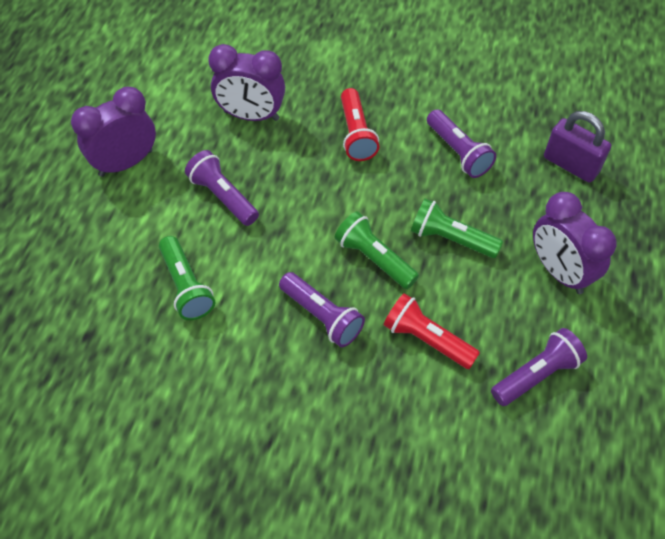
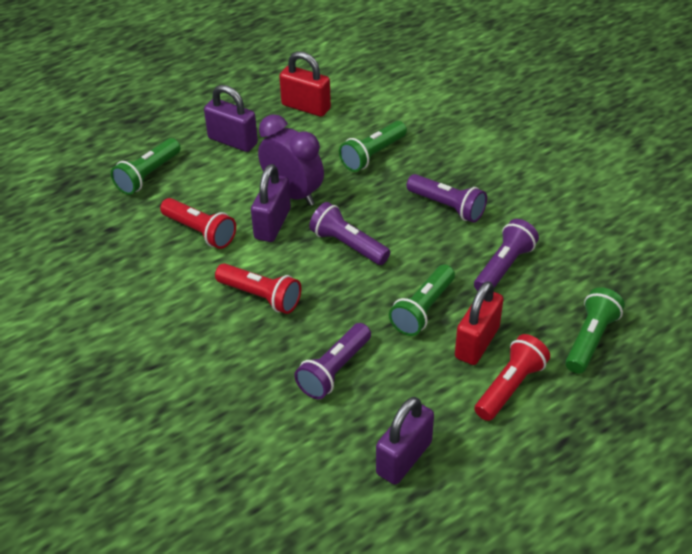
green flashlight: 3 -> 4
purple clock: 3 -> 1
purple padlock: 1 -> 3
red flashlight: 2 -> 3
red padlock: 0 -> 2

